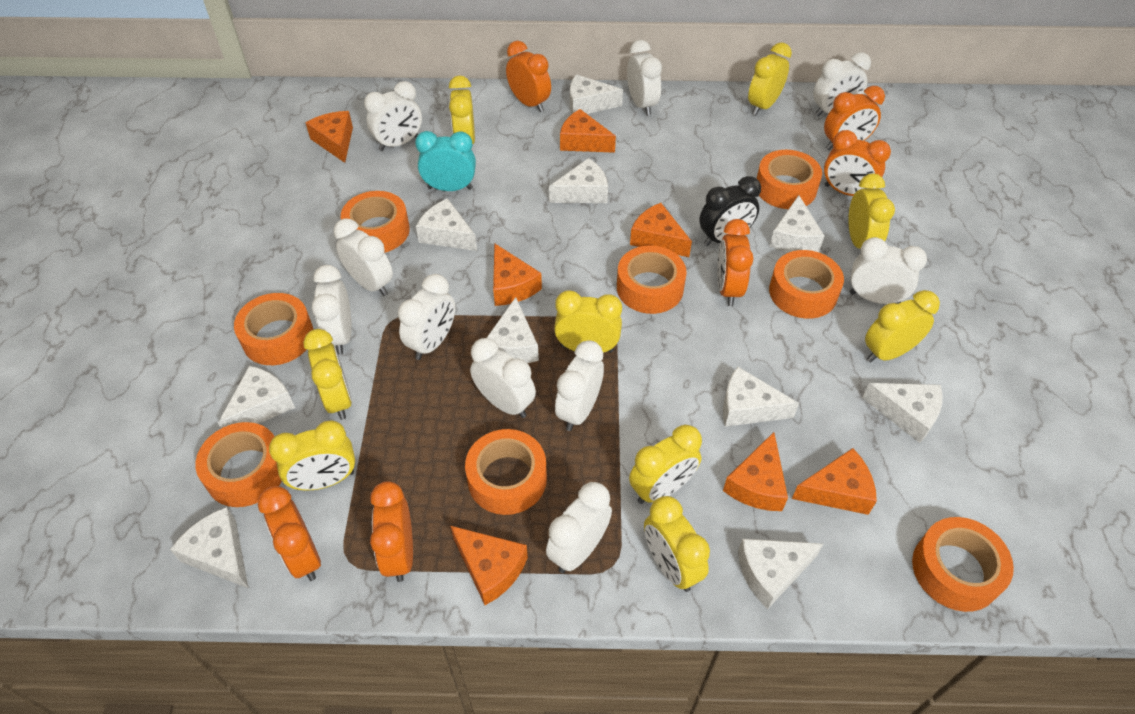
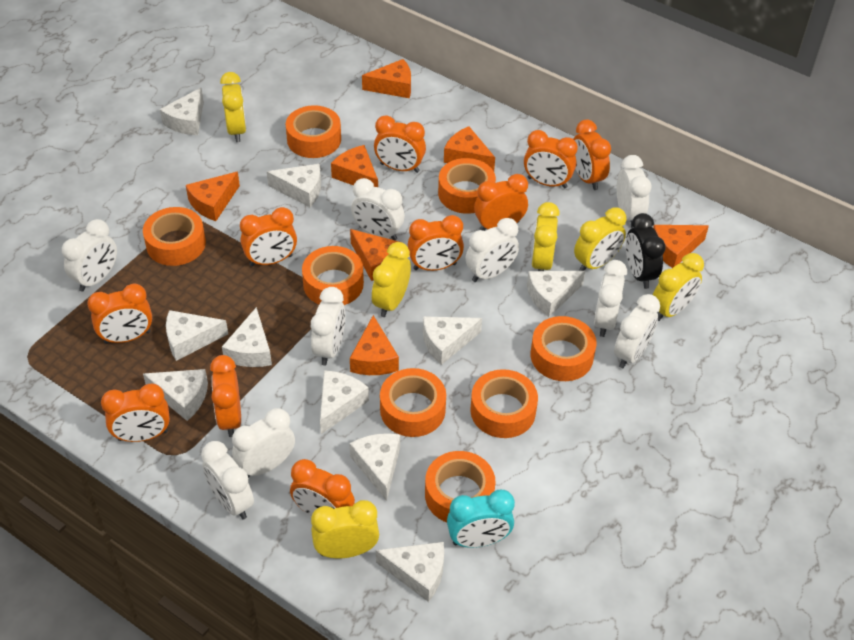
orange clock: 6 -> 10
white clock: 10 -> 9
yellow clock: 9 -> 6

